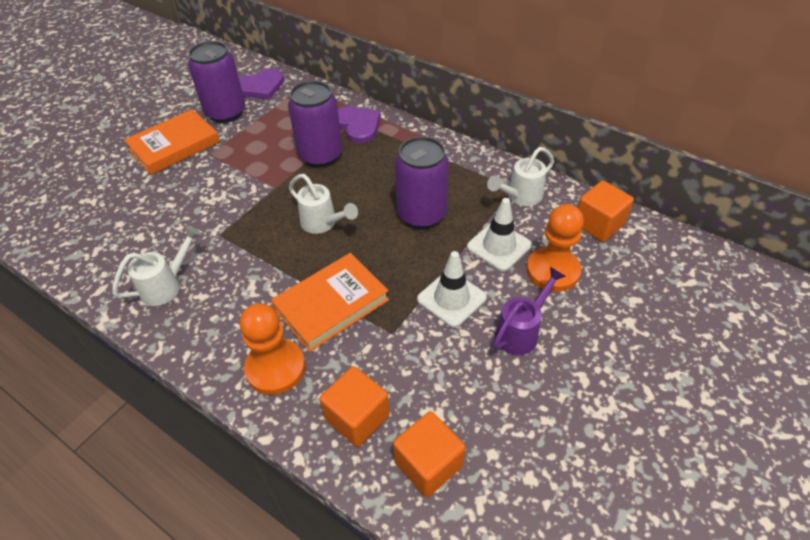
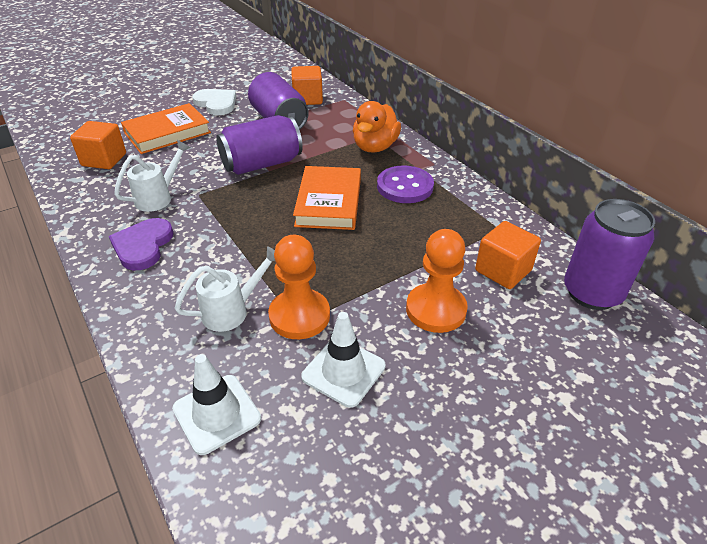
orange duck: 0 -> 1
purple button: 0 -> 1
purple heart: 2 -> 1
purple watering can: 1 -> 0
white heart: 0 -> 1
white watering can: 3 -> 2

